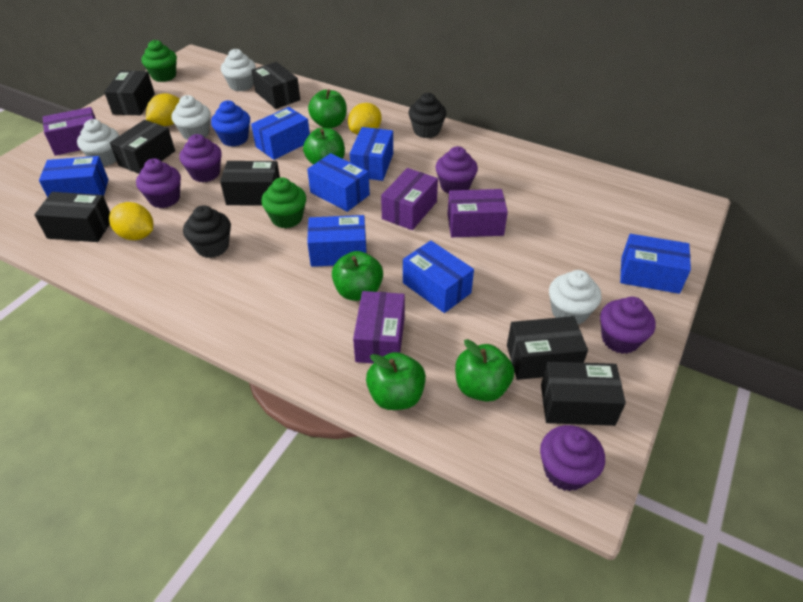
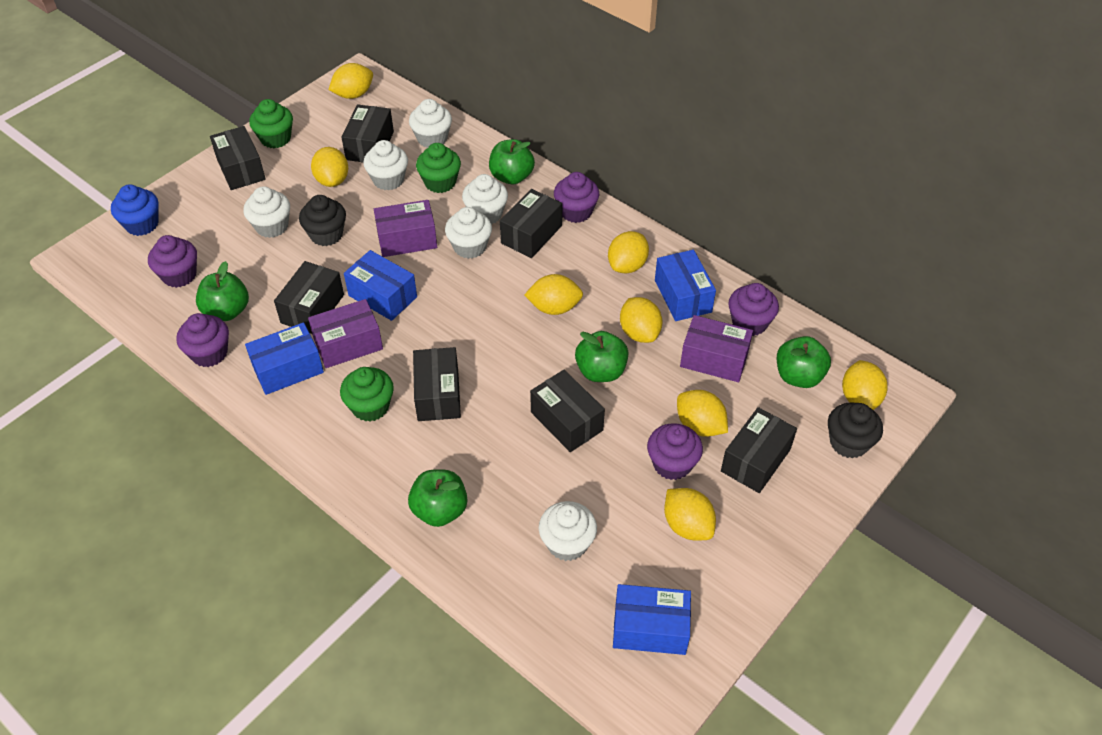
blue box: 7 -> 4
green cupcake: 2 -> 3
purple box: 4 -> 3
white cupcake: 4 -> 6
yellow lemon: 3 -> 8

